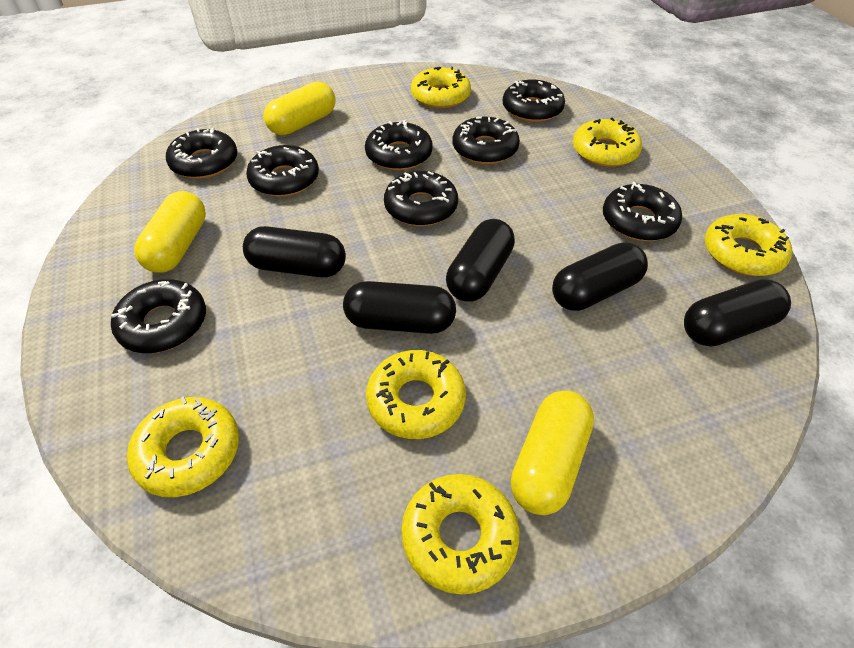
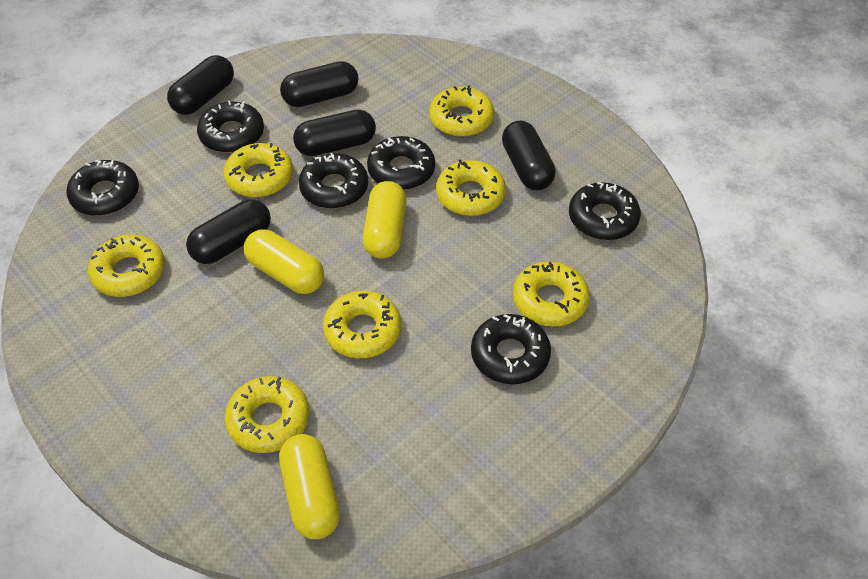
black donut: 8 -> 6
yellow donut: 6 -> 7

